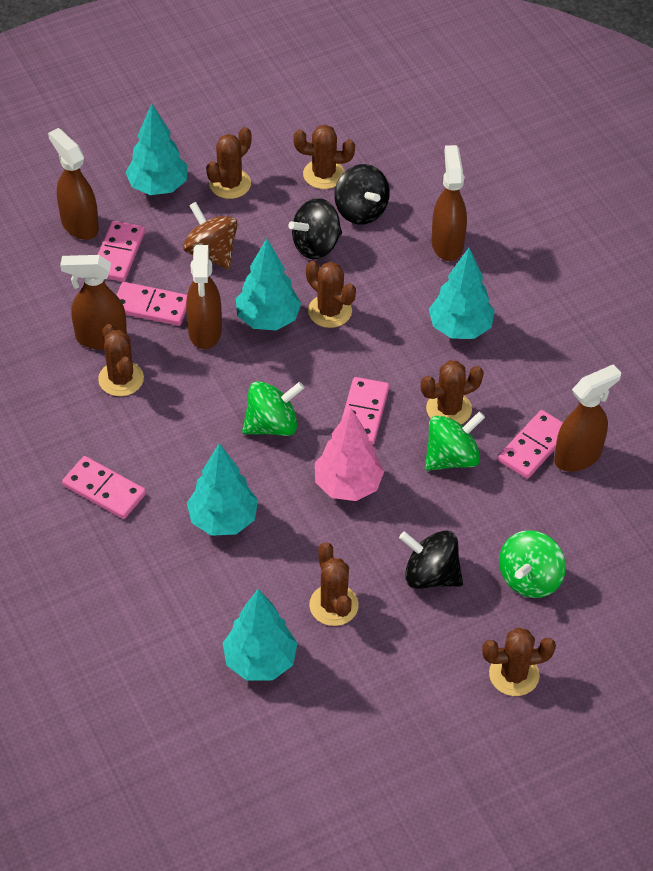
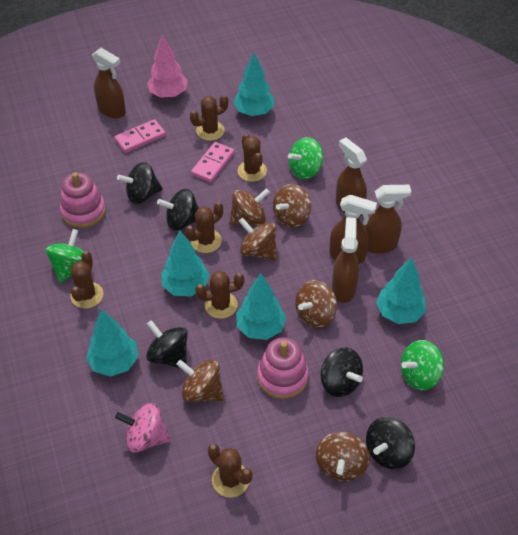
black spinning top: 3 -> 5
brown cactus: 7 -> 6
brown spinning top: 1 -> 6
pink domino: 5 -> 2
pink spinning top: 0 -> 1
pink stacking toy: 0 -> 2

